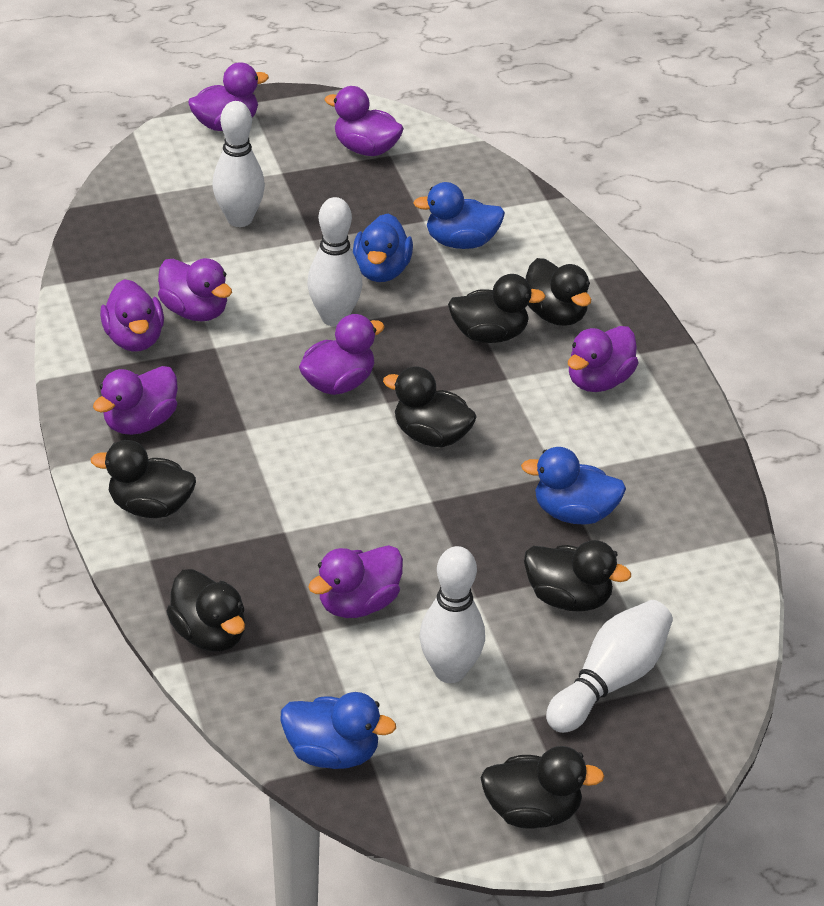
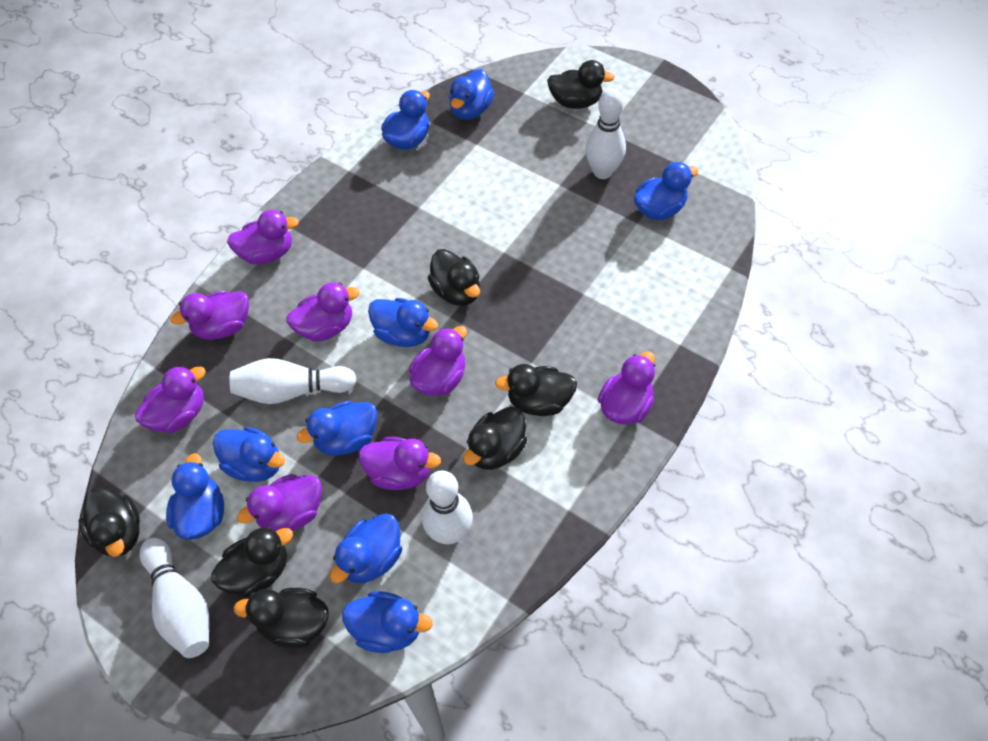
blue duck: 4 -> 9

